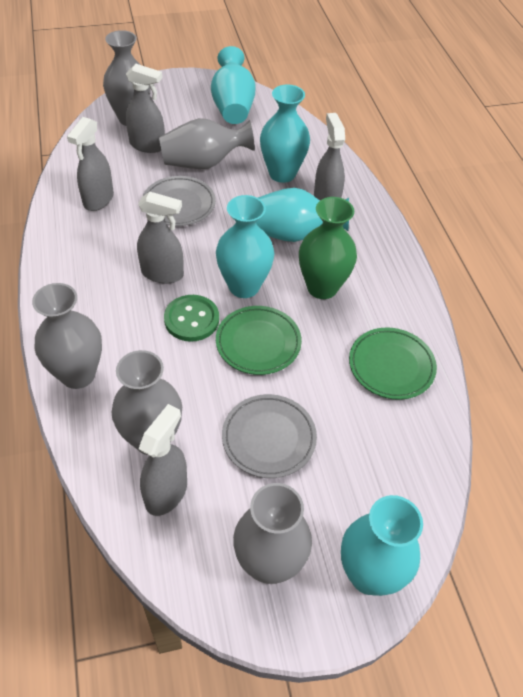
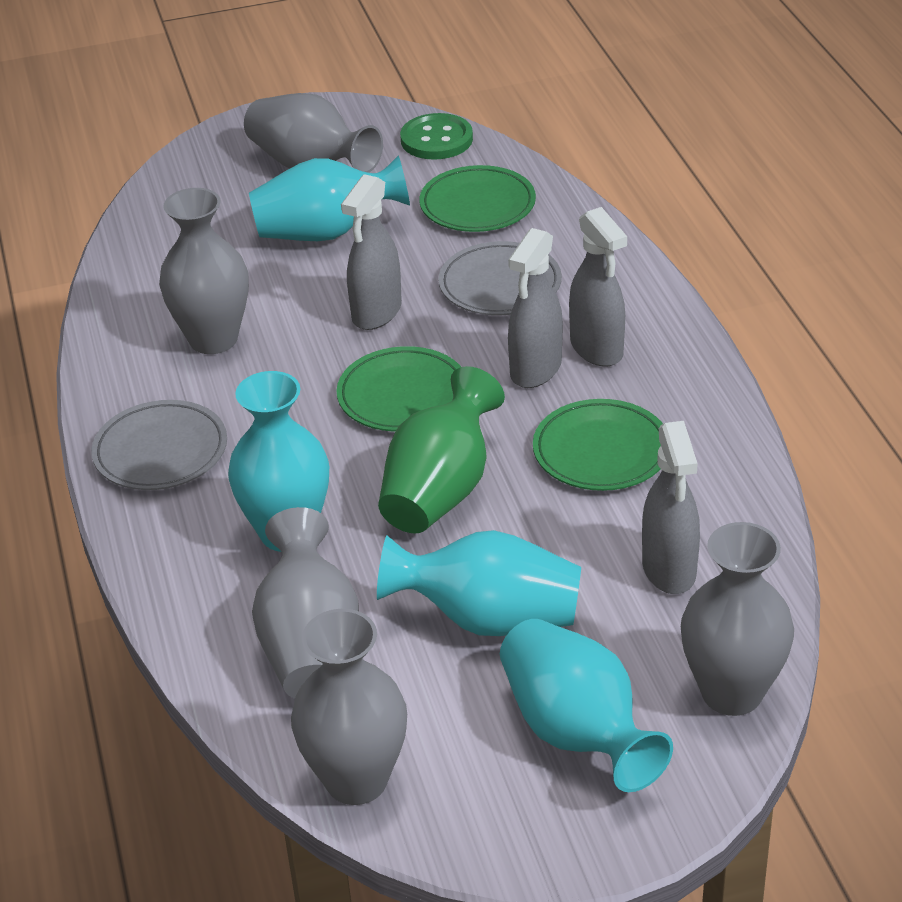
green plate: 2 -> 3
grey spray bottle: 5 -> 4
turquoise vase: 5 -> 4

